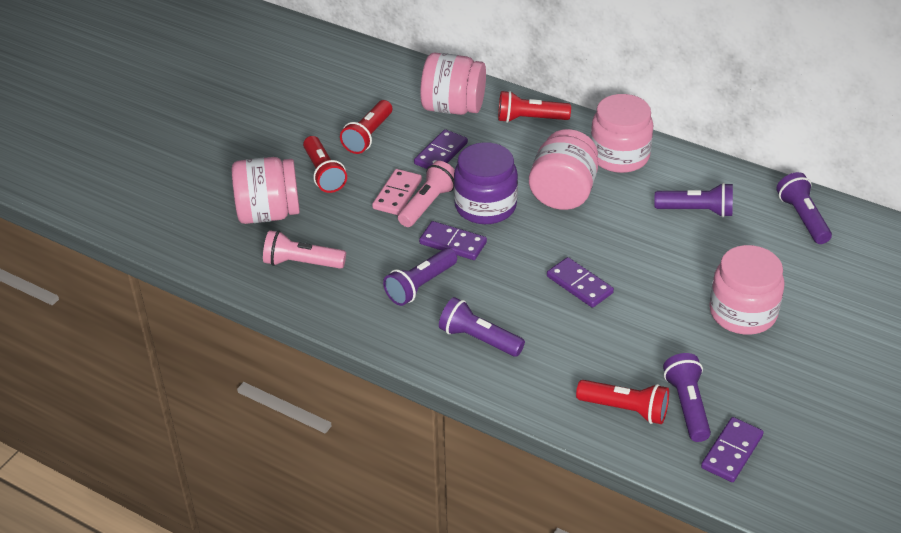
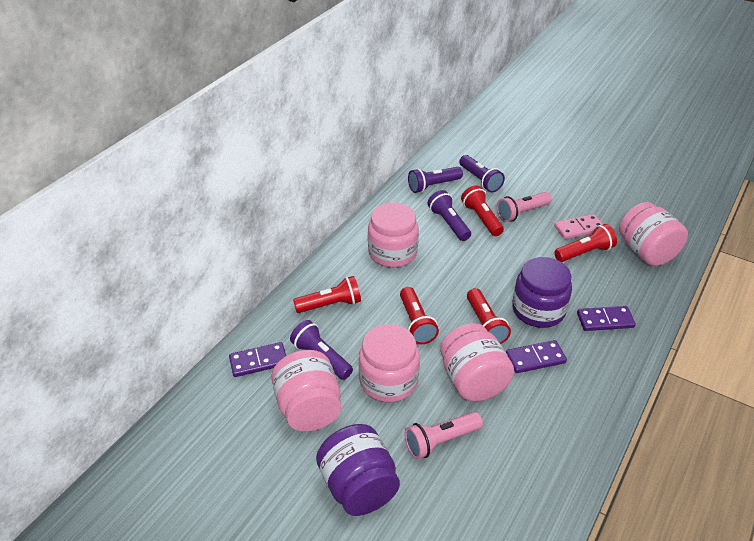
purple domino: 4 -> 3
purple flashlight: 5 -> 4
purple jar: 1 -> 2
red flashlight: 4 -> 5

